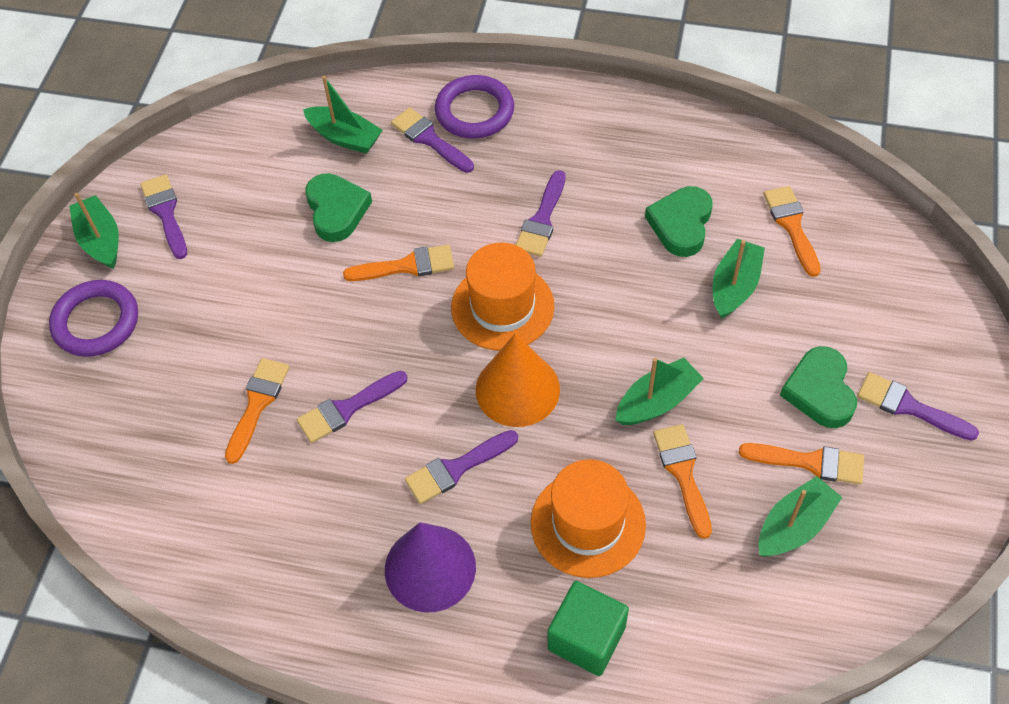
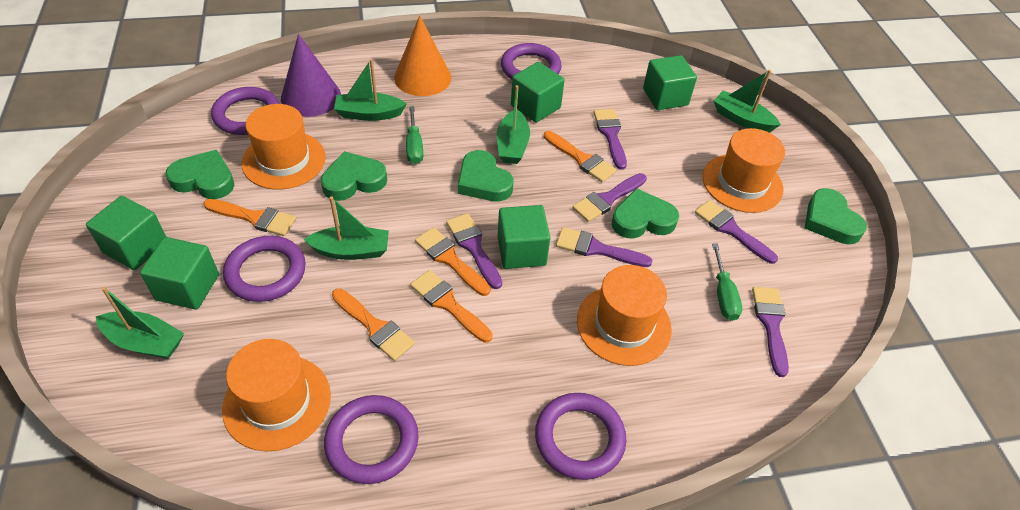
green cube: 1 -> 5
green heart: 3 -> 5
green screwdriver: 0 -> 2
orange hat: 2 -> 4
purple ring: 2 -> 5

